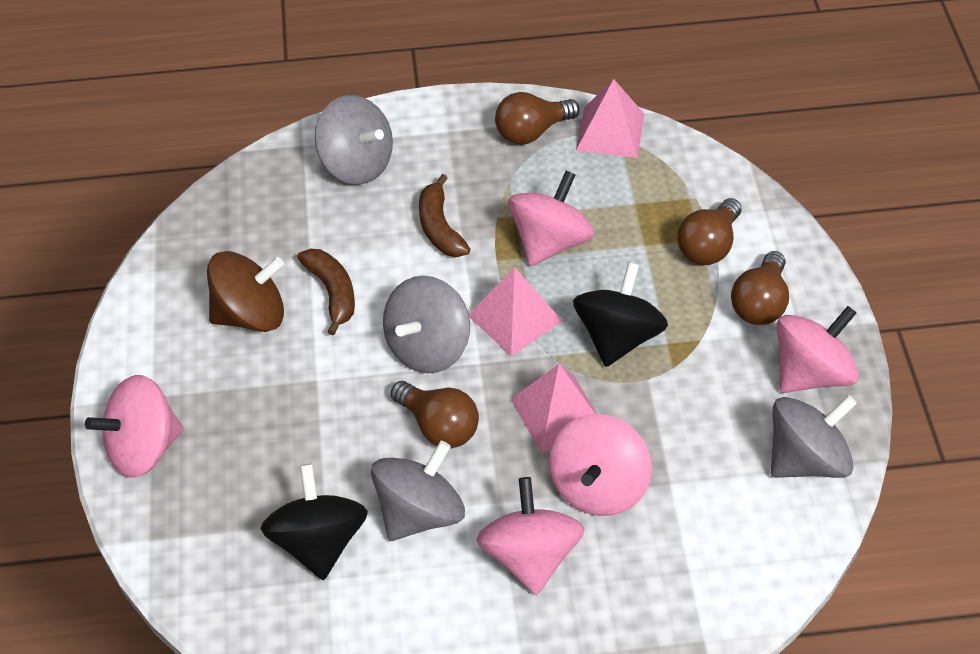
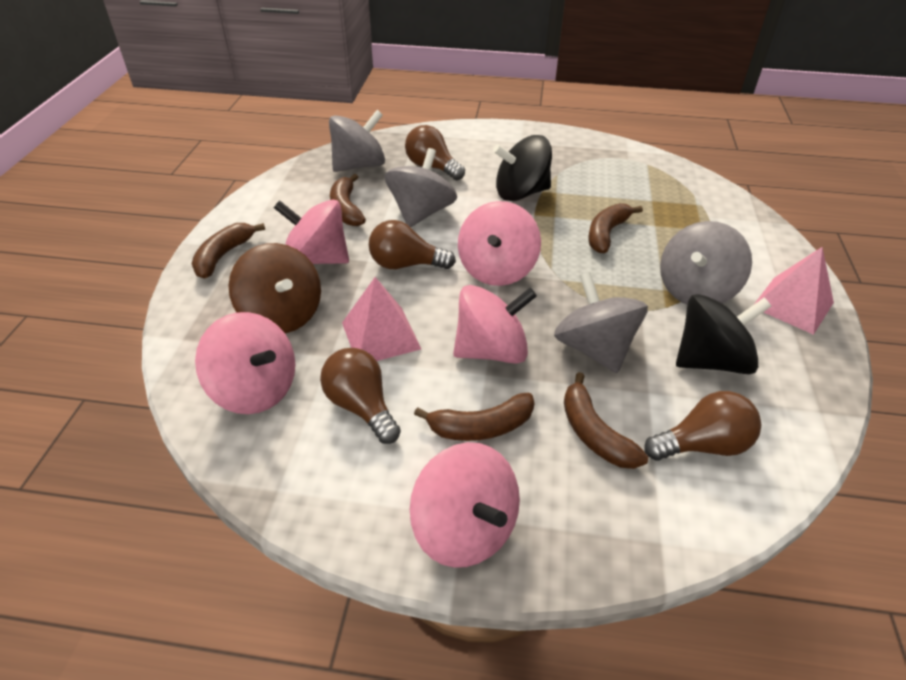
brown banana: 2 -> 5
pink pyramid: 3 -> 2

